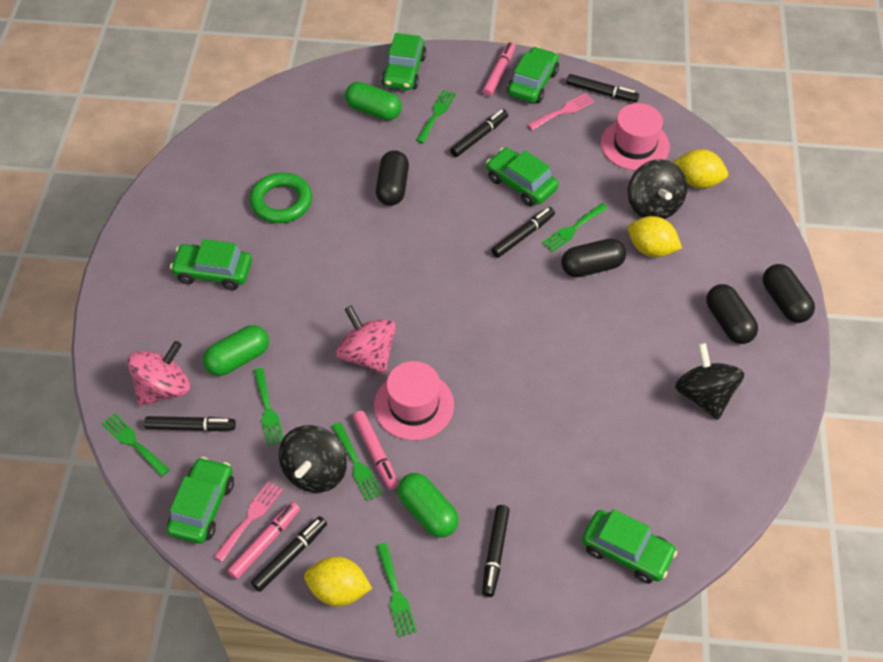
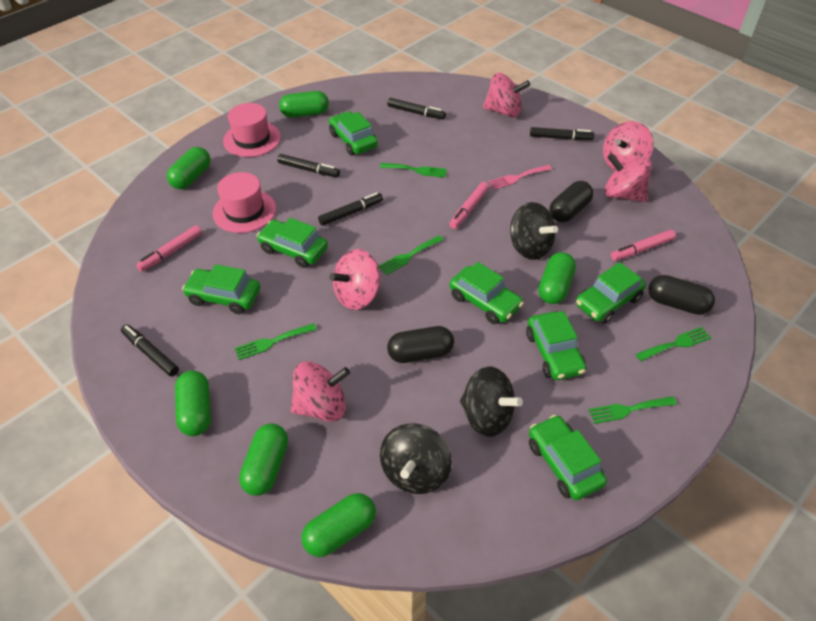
black capsule: 4 -> 3
black marker: 6 -> 5
green capsule: 3 -> 6
green car: 6 -> 7
green fork: 6 -> 5
green ring: 1 -> 0
pink fork: 2 -> 1
pink spinning top: 2 -> 5
yellow lemon: 3 -> 0

